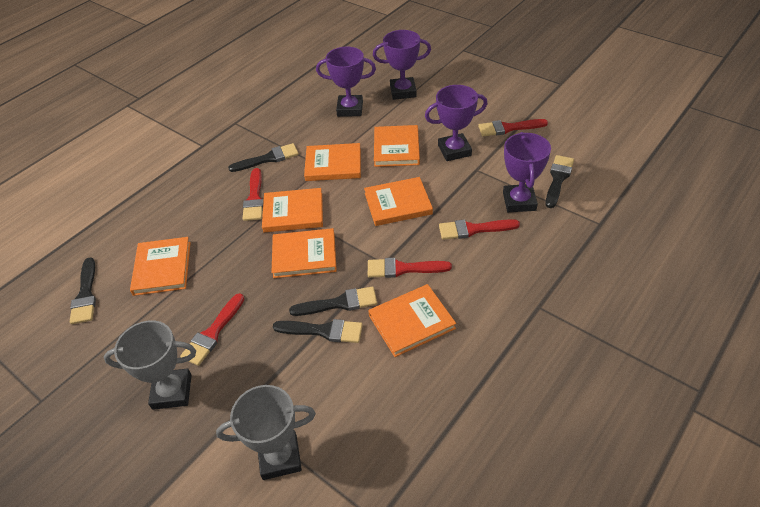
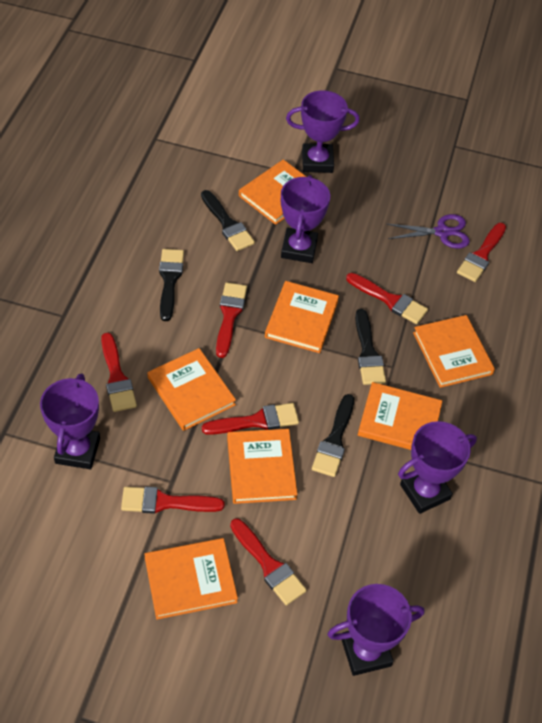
black brush: 5 -> 4
grey trophy: 2 -> 0
purple scissors: 0 -> 1
purple trophy: 4 -> 5
red brush: 5 -> 7

